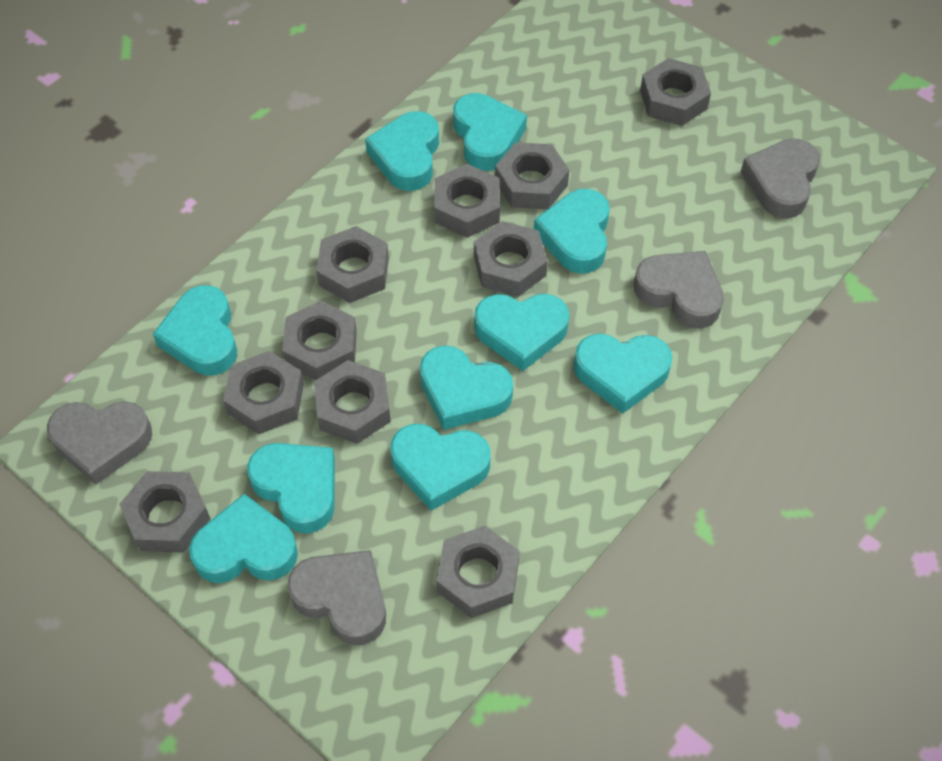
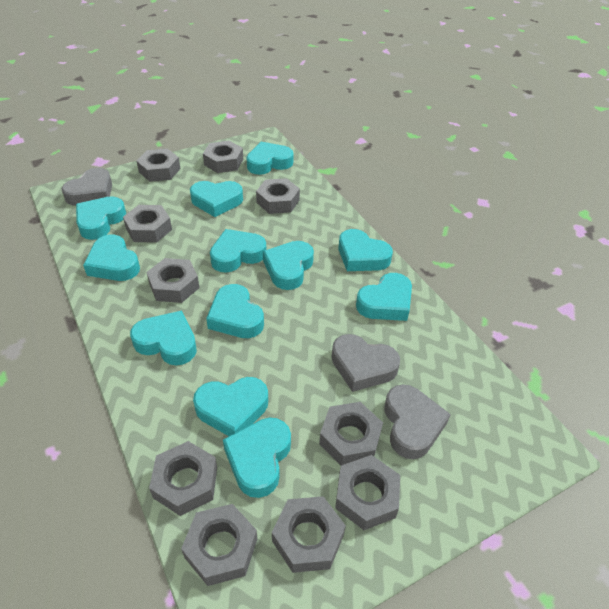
grey heart: 4 -> 3
turquoise heart: 10 -> 12

